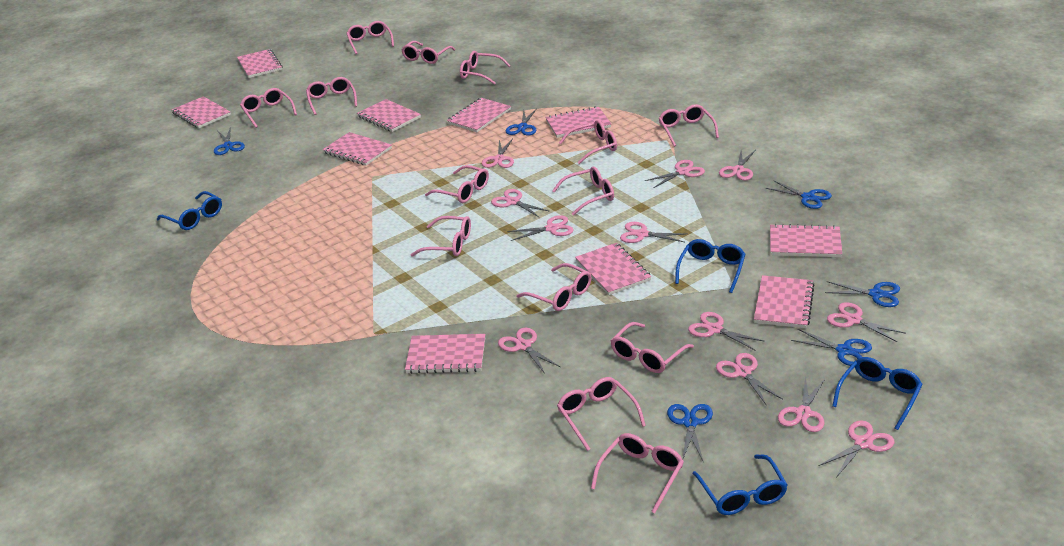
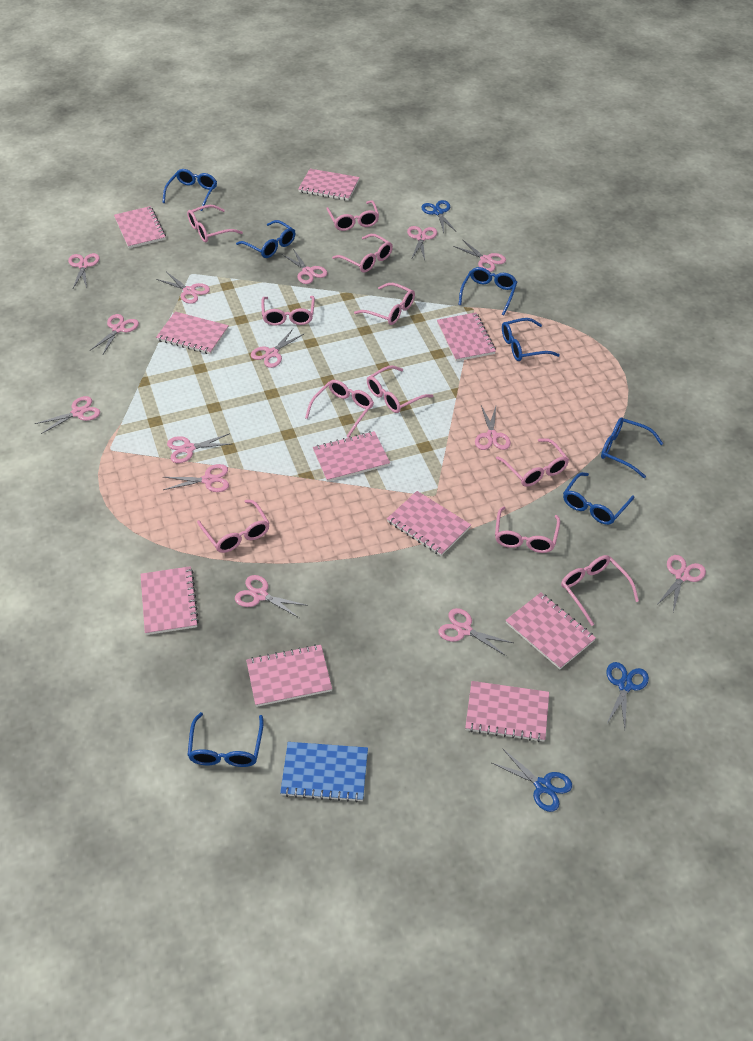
blue glasses: 4 -> 7
blue notebook: 0 -> 1
blue scissors: 6 -> 3
pink glasses: 14 -> 11
pink scissors: 12 -> 14

